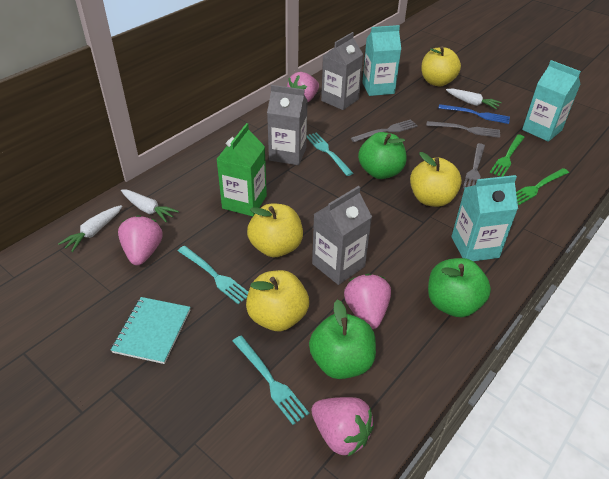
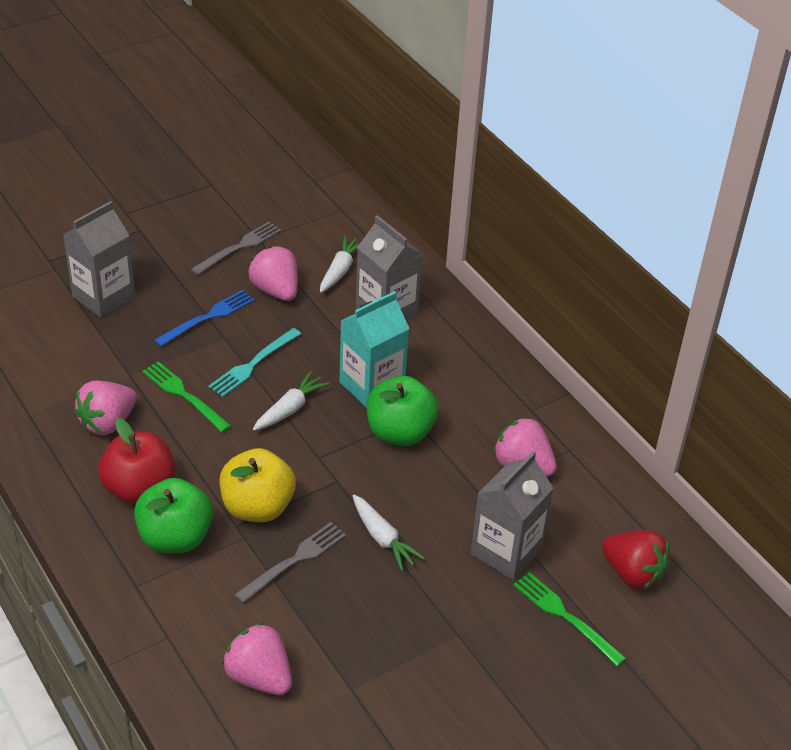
green apple: 3 -> 2
green carton: 1 -> 0
grey fork: 3 -> 2
red apple: 0 -> 1
red strawberry: 0 -> 1
turquoise carton: 3 -> 1
turquoise fork: 3 -> 1
turquoise notebook: 1 -> 0
yellow apple: 4 -> 1

